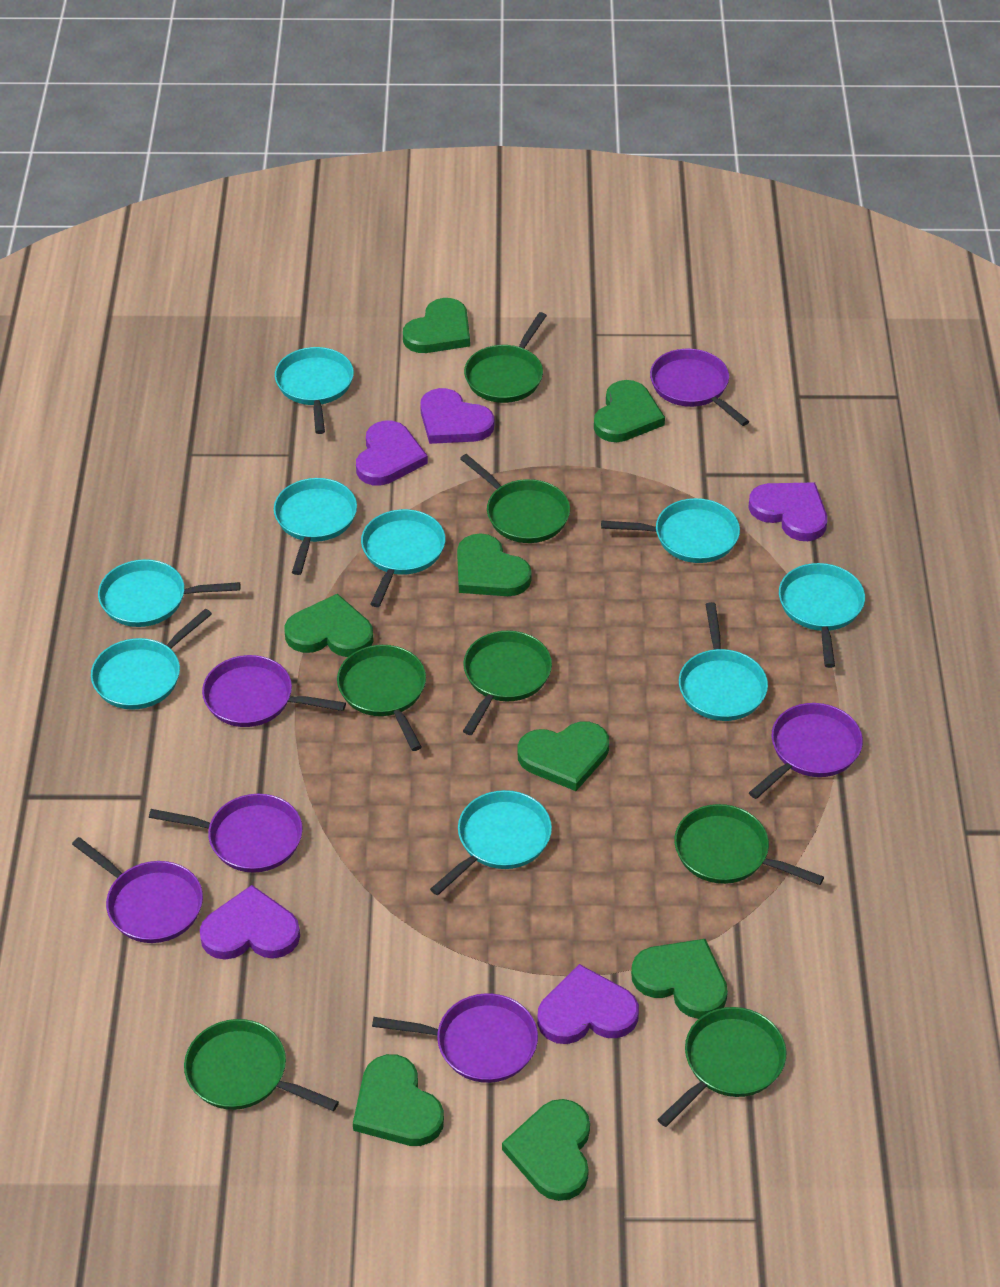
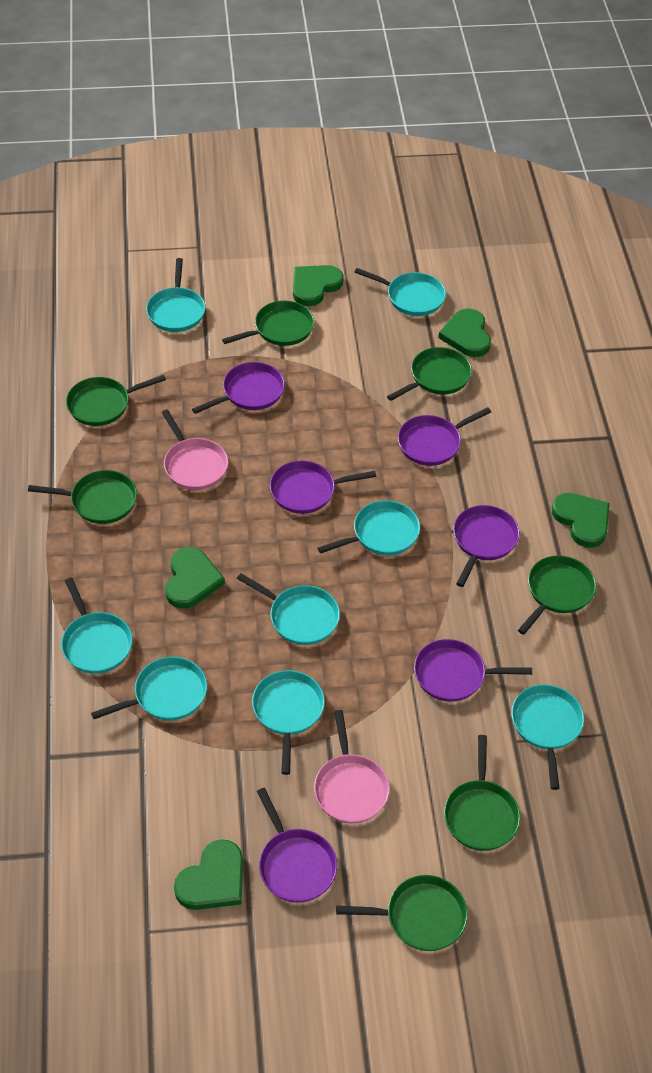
green heart: 8 -> 5
pink pan: 0 -> 2
purple heart: 5 -> 0
turquoise pan: 9 -> 8

